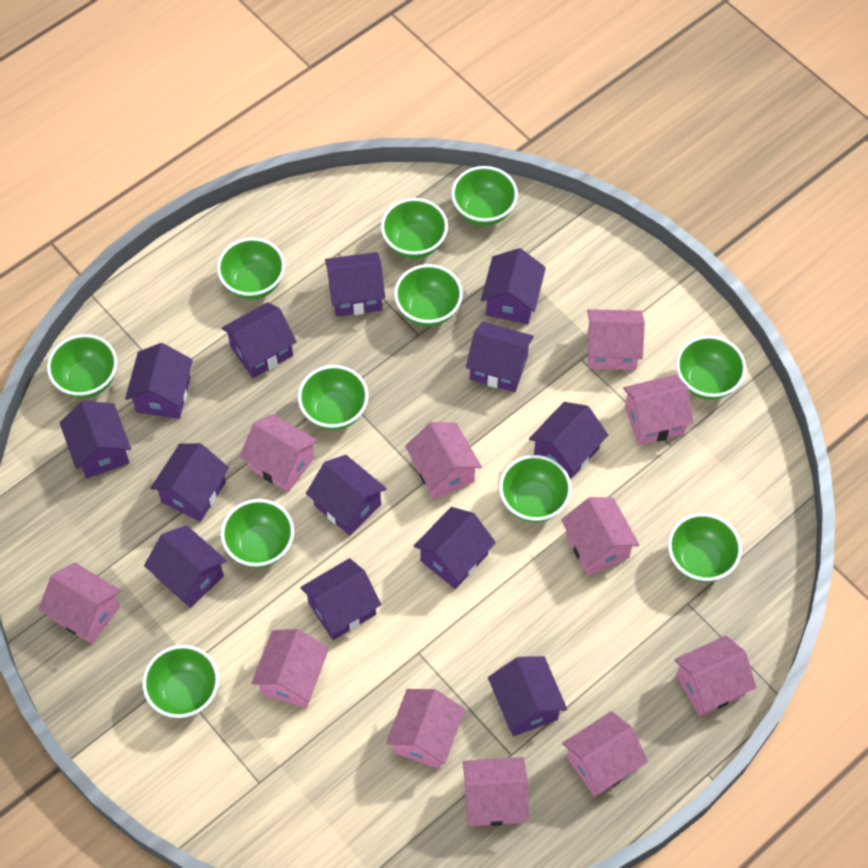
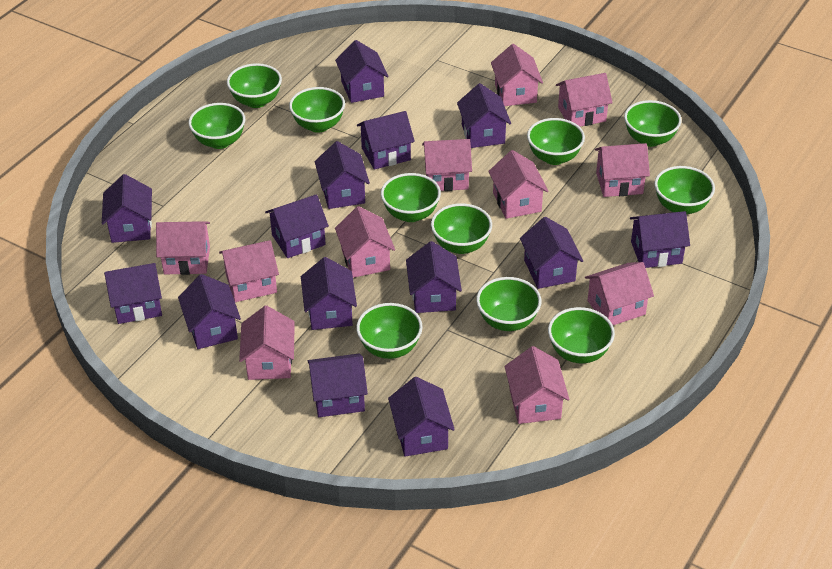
purple house: 13 -> 14

